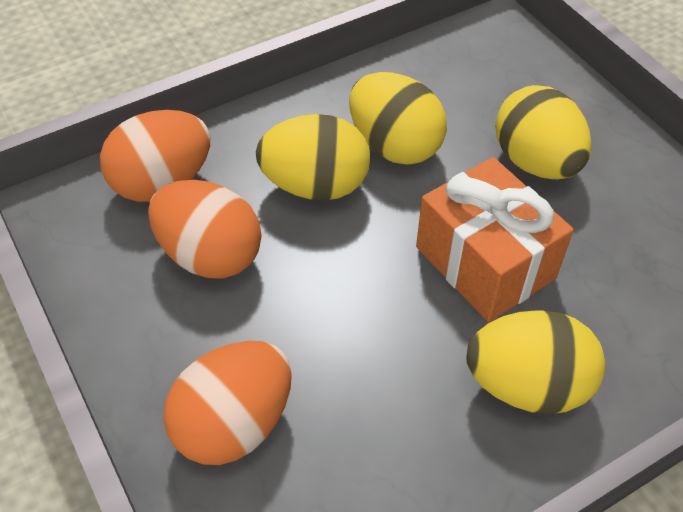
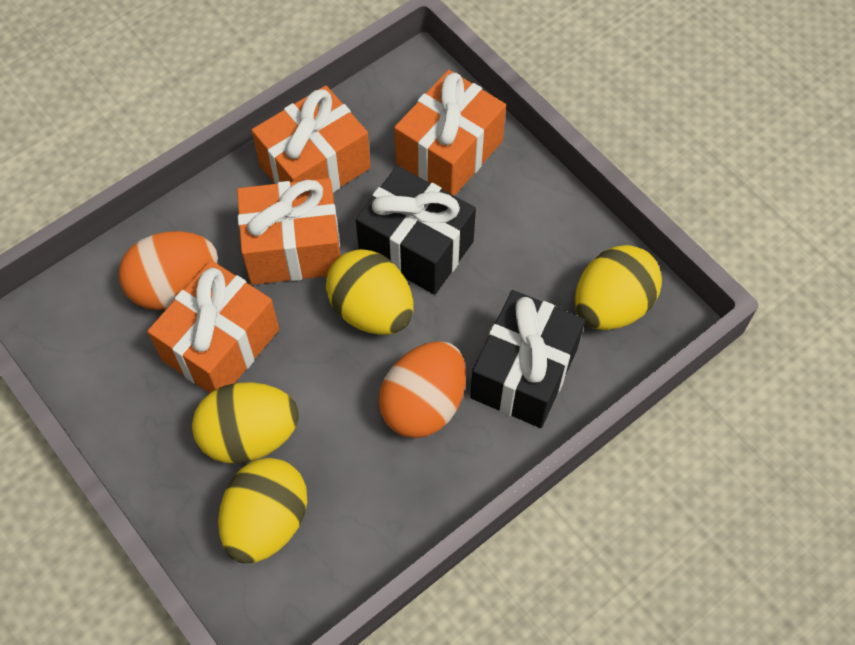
black gift: 0 -> 2
orange egg: 3 -> 2
orange gift: 1 -> 4

